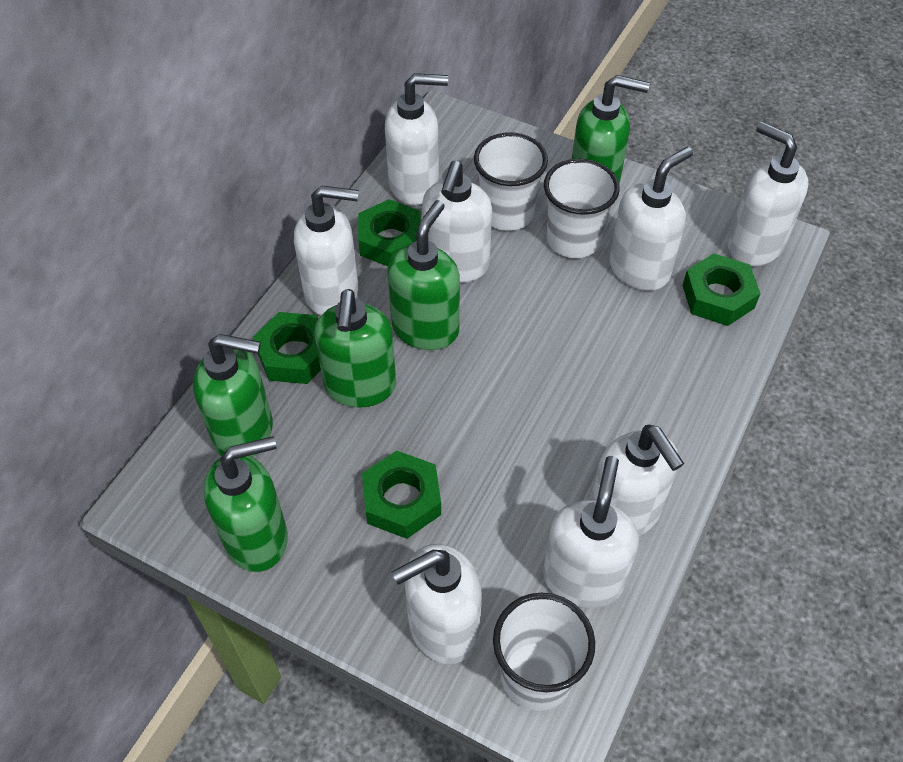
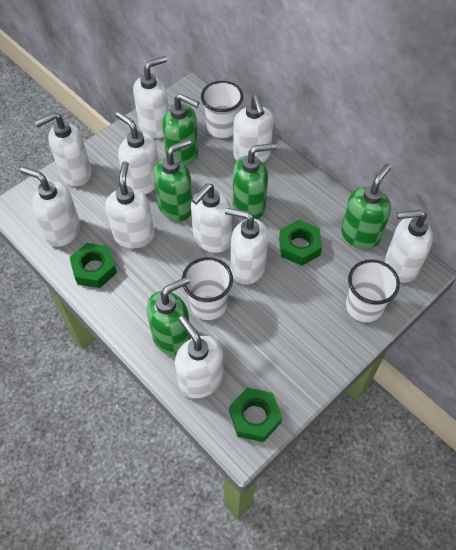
green nut: 4 -> 3
white soap dispenser: 8 -> 10

